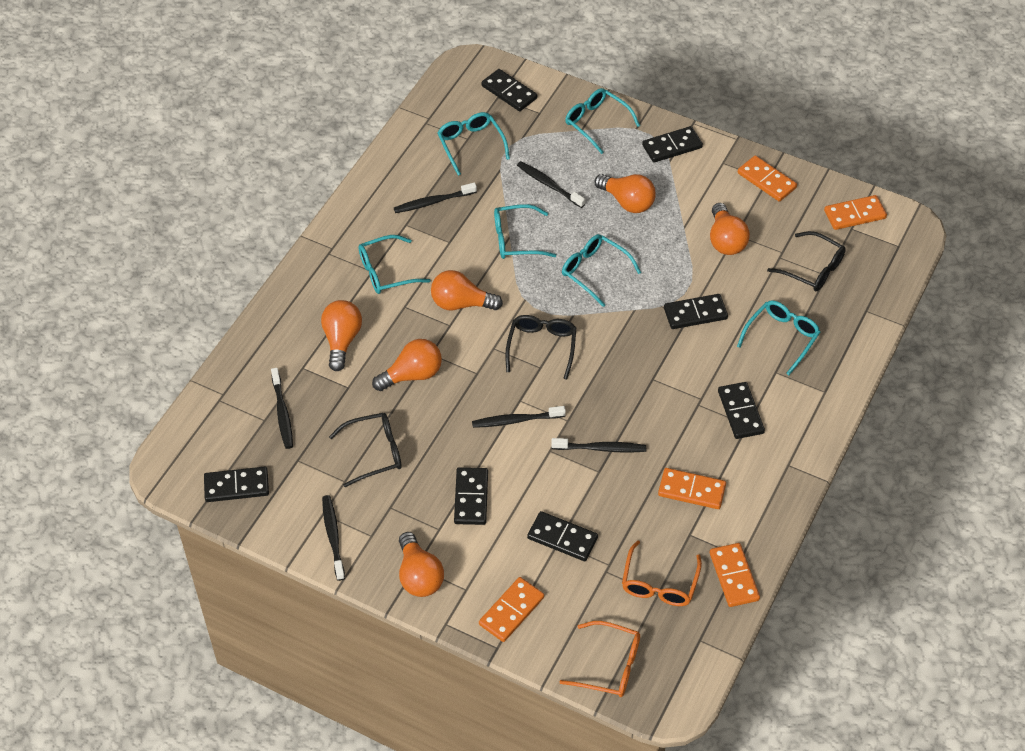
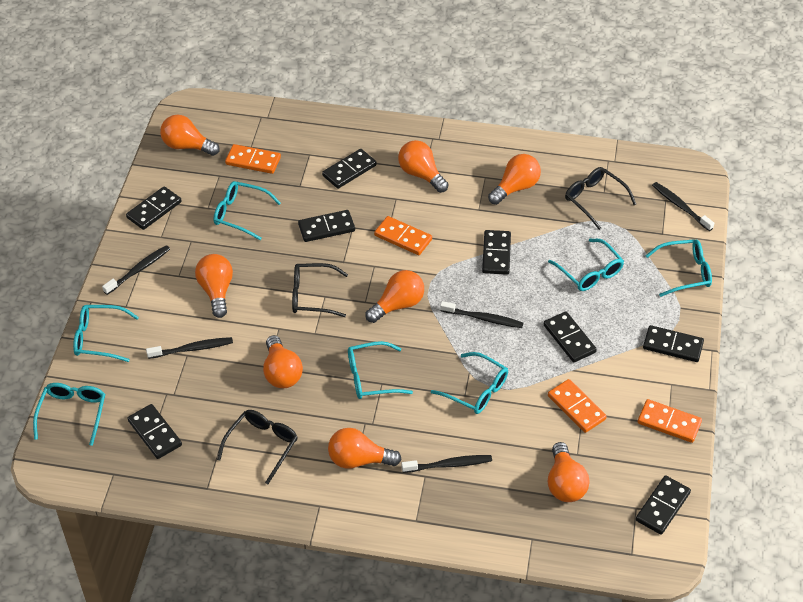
black domino: 7 -> 8
black toothbrush: 6 -> 5
orange domino: 5 -> 4
orange glasses: 2 -> 0
orange light bulb: 6 -> 8
turquoise glasses: 6 -> 7

